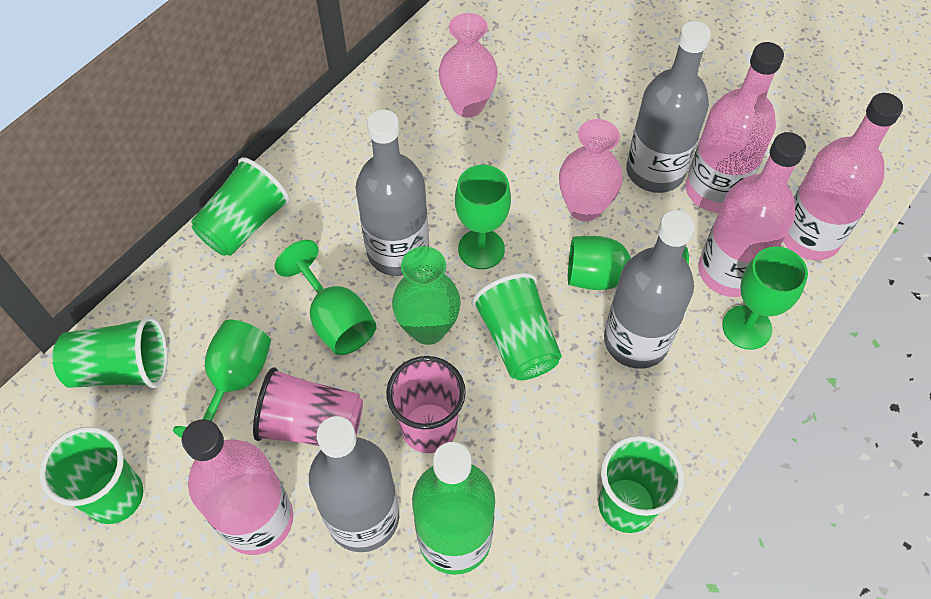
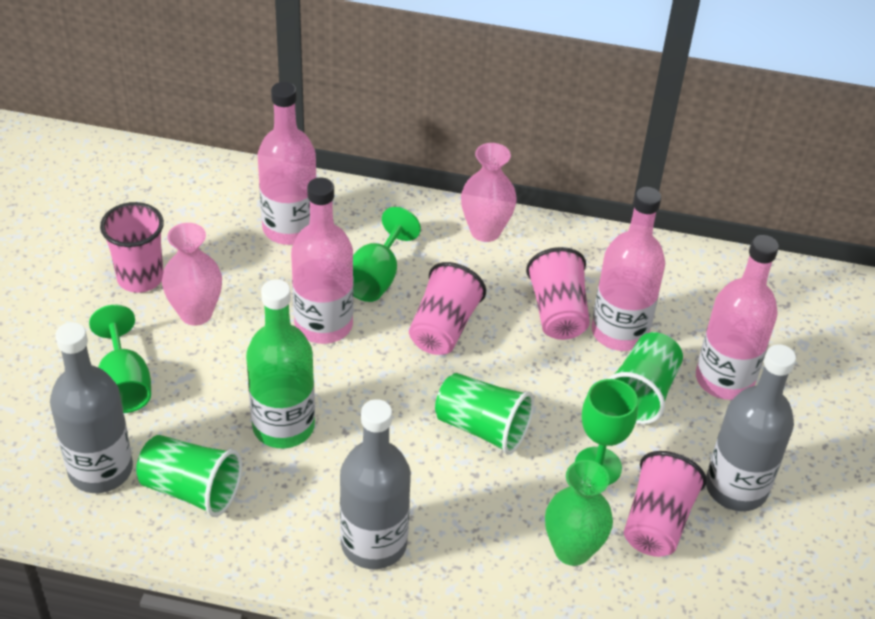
green cup: 5 -> 3
green goblet: 5 -> 3
grey bottle: 4 -> 3
pink cup: 2 -> 4

